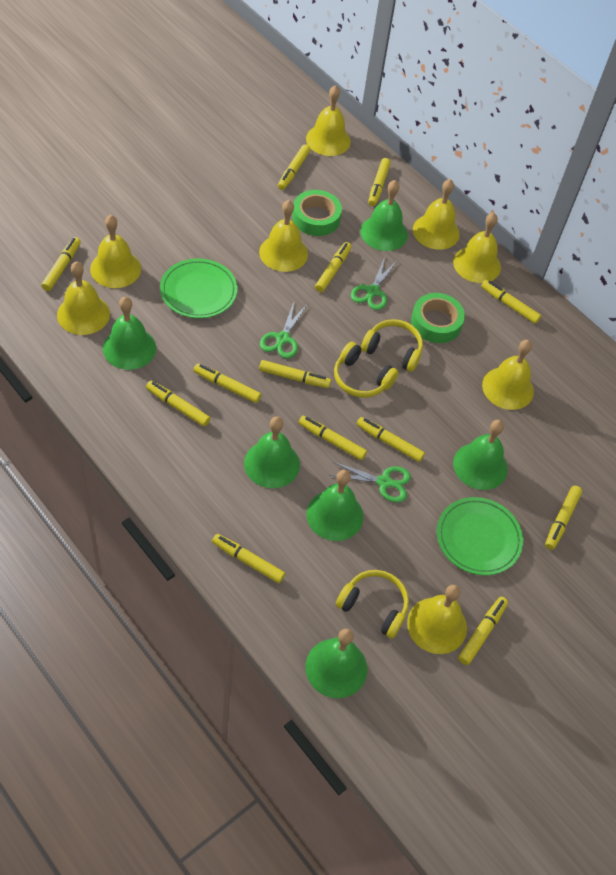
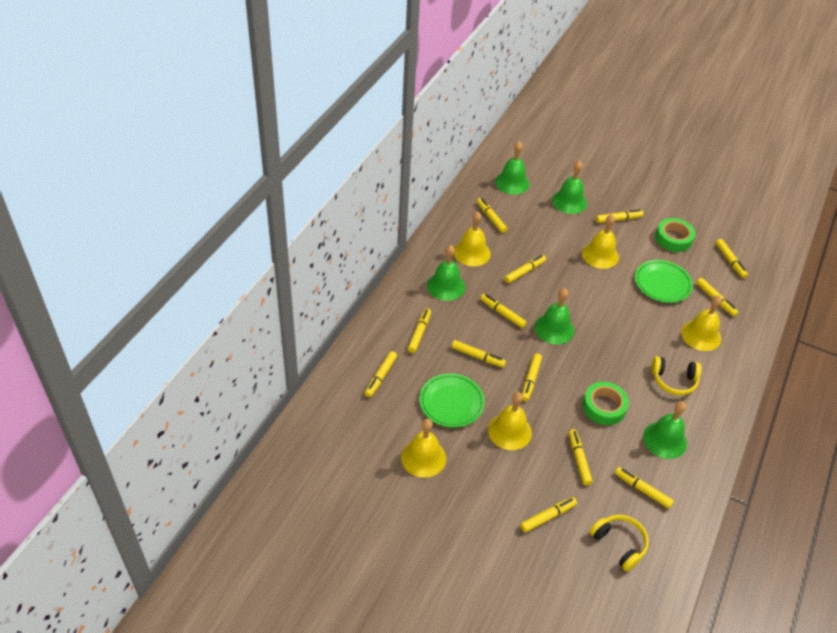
green bell: 6 -> 5
green scissors: 3 -> 0
yellow bell: 8 -> 5
yellow headphones: 3 -> 2

